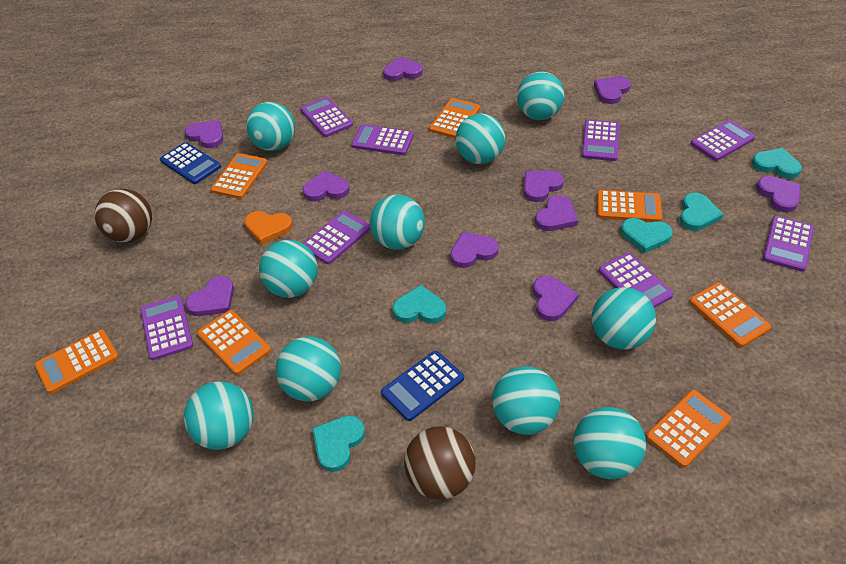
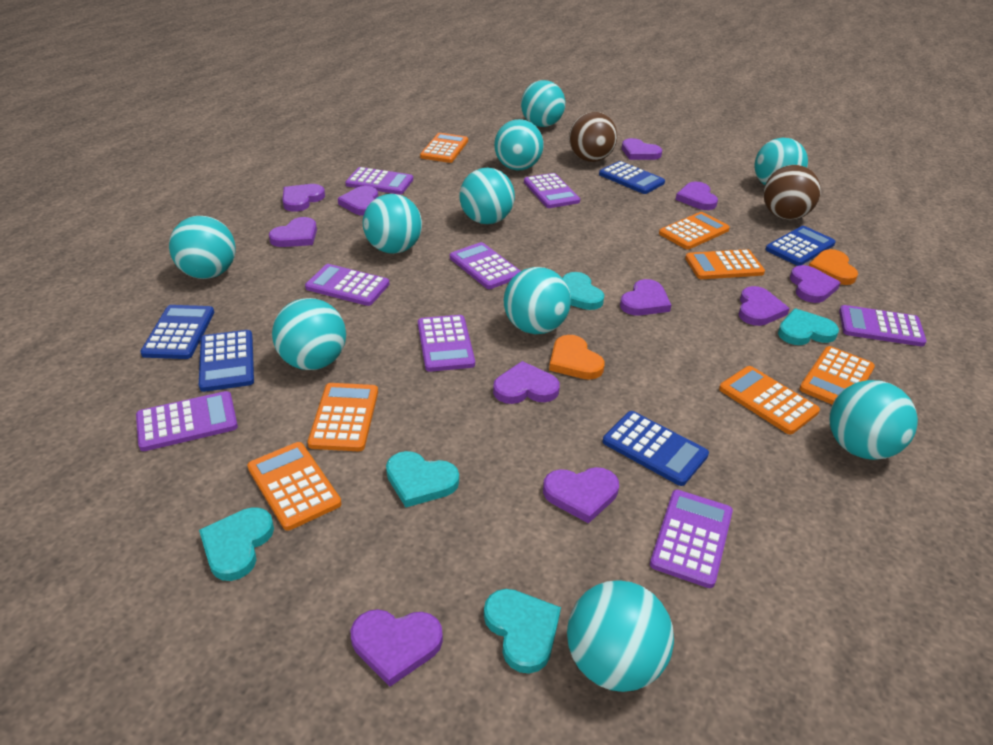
blue calculator: 2 -> 5
orange heart: 1 -> 2
purple heart: 10 -> 11

